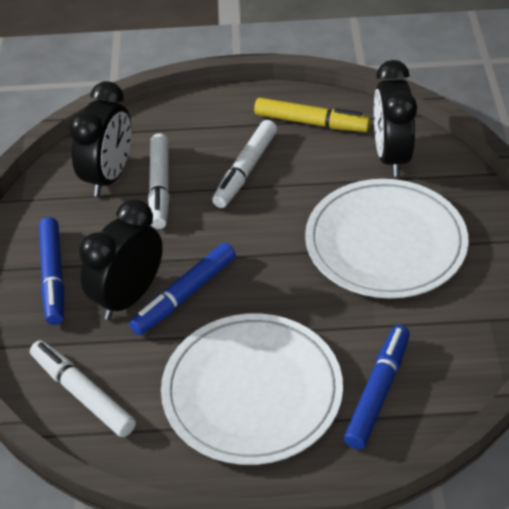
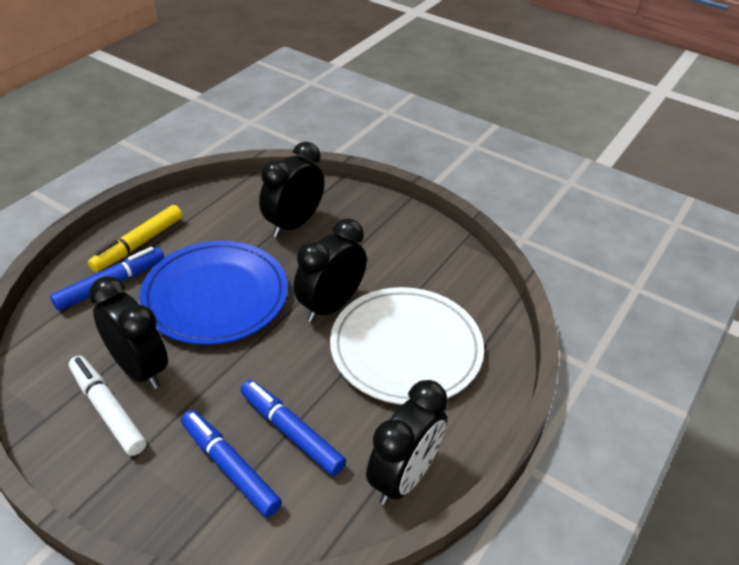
black clock: 3 -> 4
blue plate: 0 -> 1
white marker: 3 -> 1
white plate: 2 -> 1

